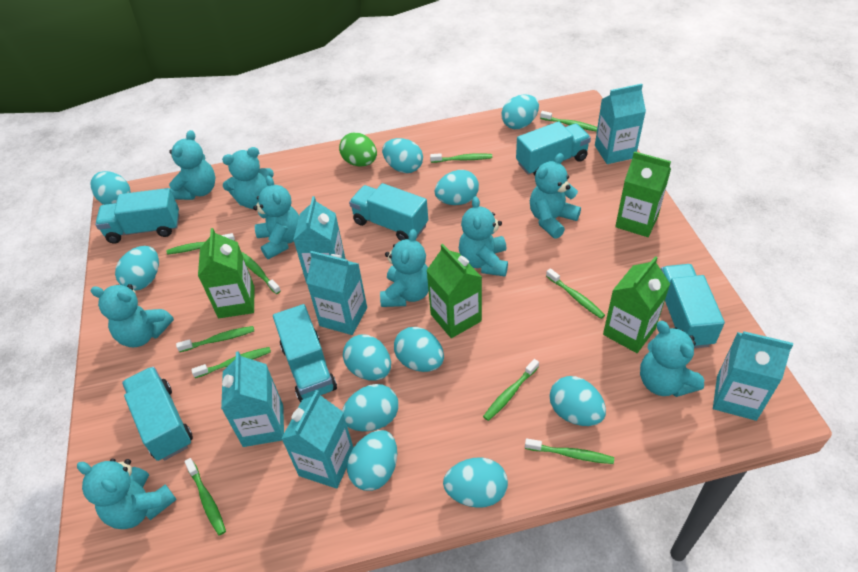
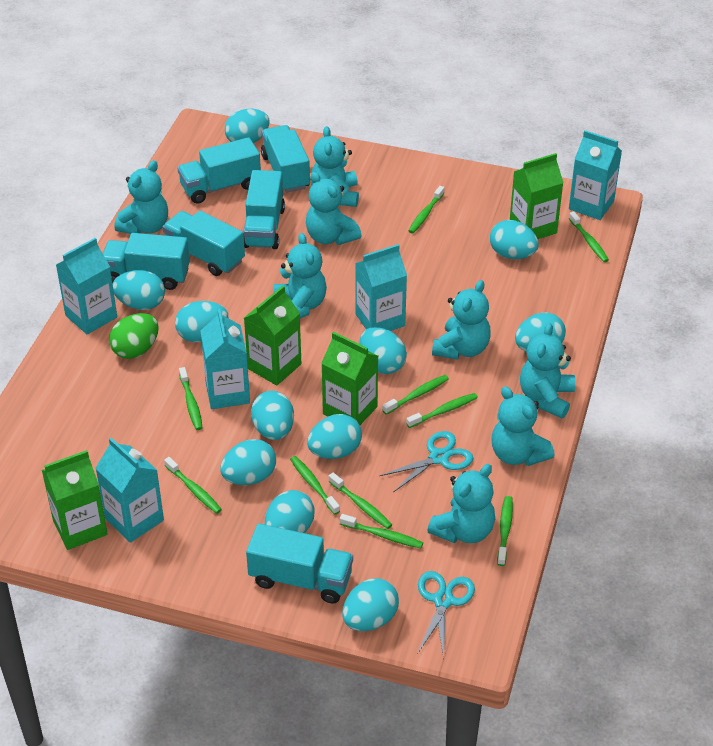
turquoise carton: 6 -> 5
turquoise scissors: 0 -> 2
turquoise teddy bear: 9 -> 8

